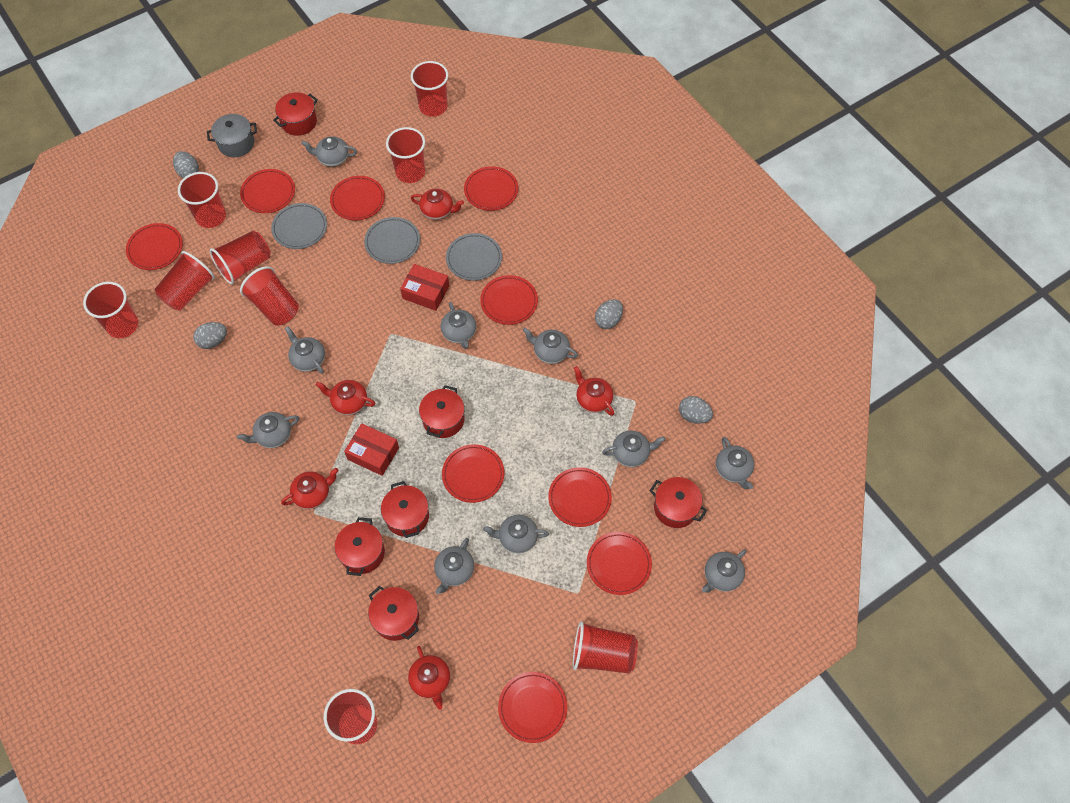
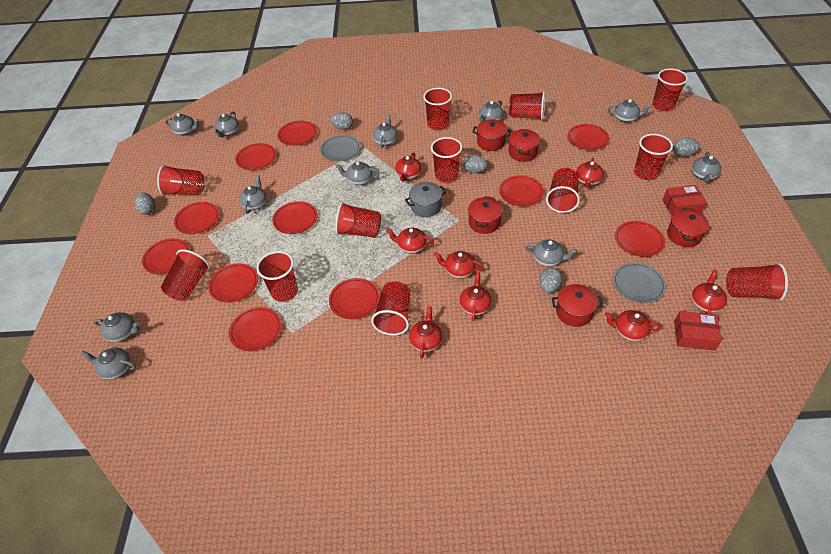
grey egg: 4 -> 5
grey plate: 3 -> 2
grey teapot: 10 -> 11
red cup: 9 -> 12
red plate: 9 -> 11
red pot: 6 -> 5
red teapot: 5 -> 8

